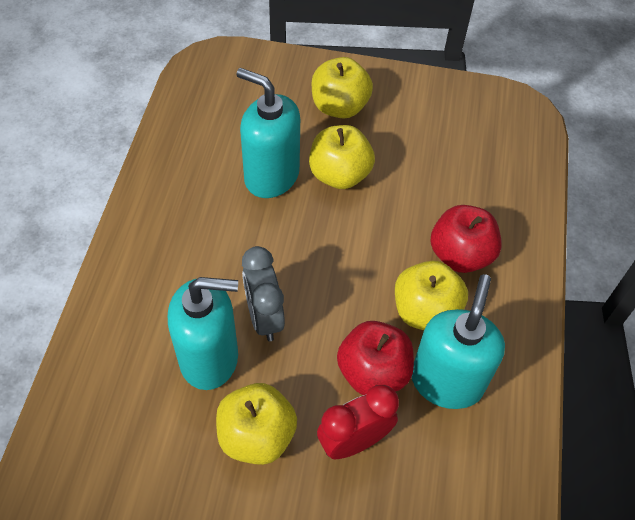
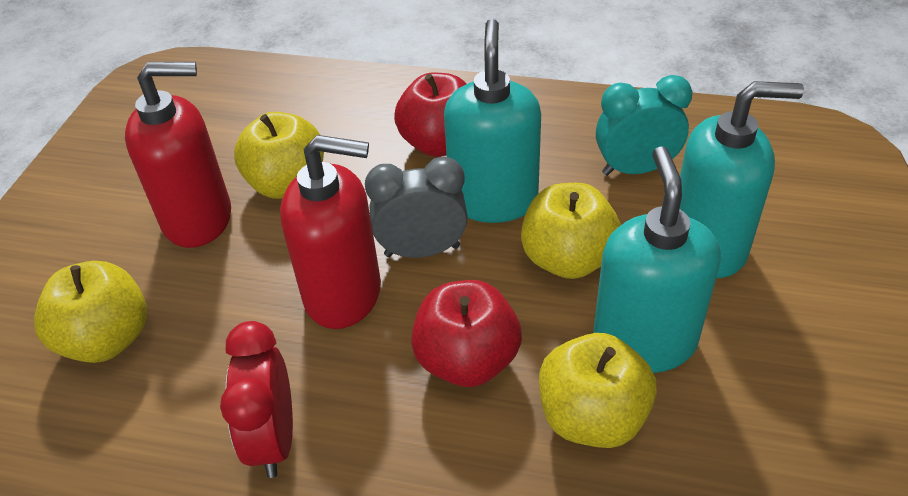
red soap dispenser: 0 -> 2
turquoise clock: 0 -> 1

